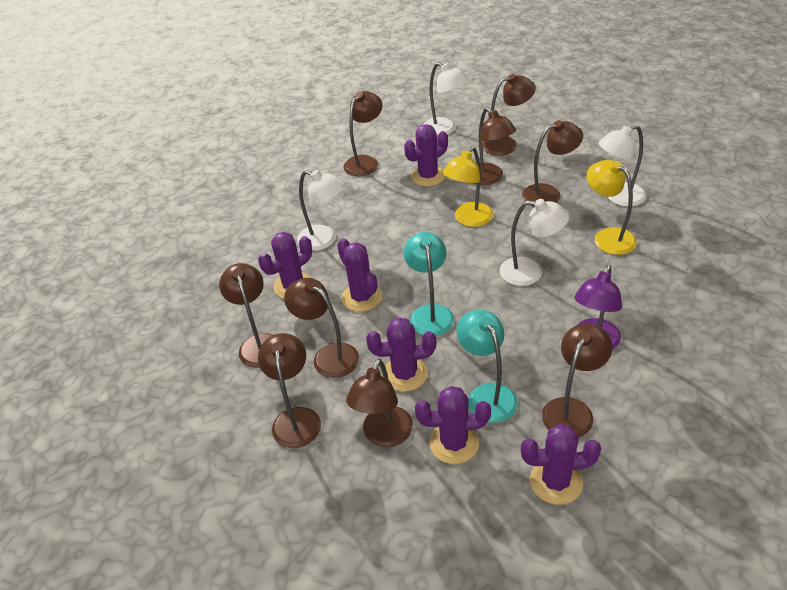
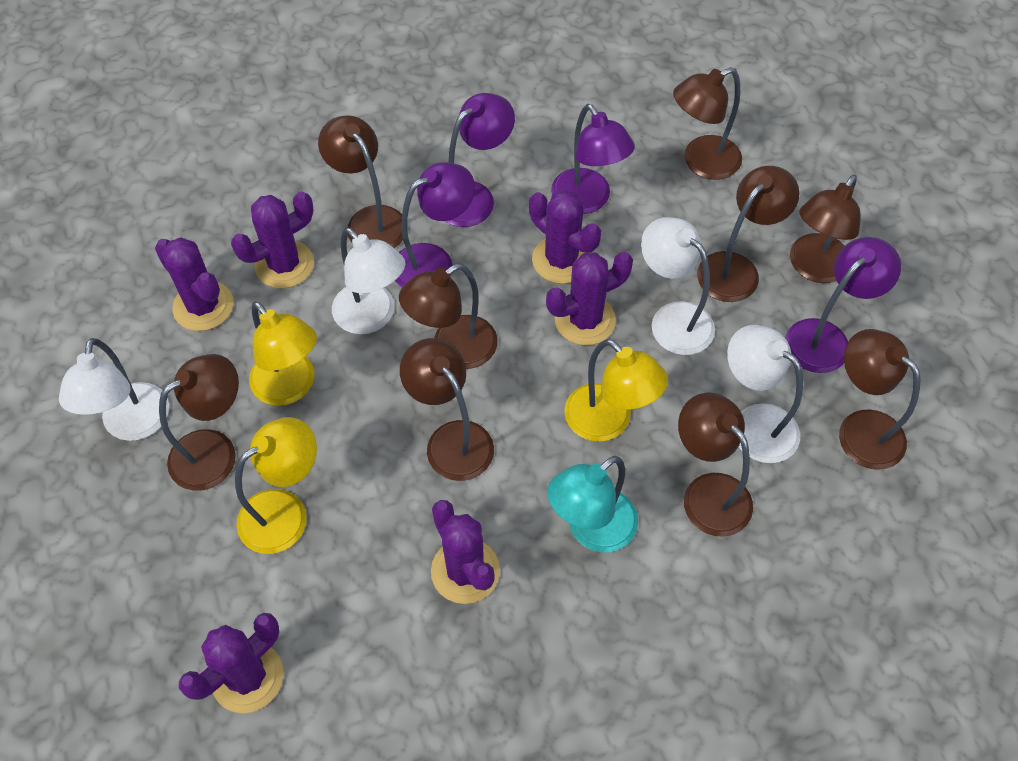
purple lamp: 1 -> 4
turquoise lamp: 2 -> 1
yellow lamp: 2 -> 3

